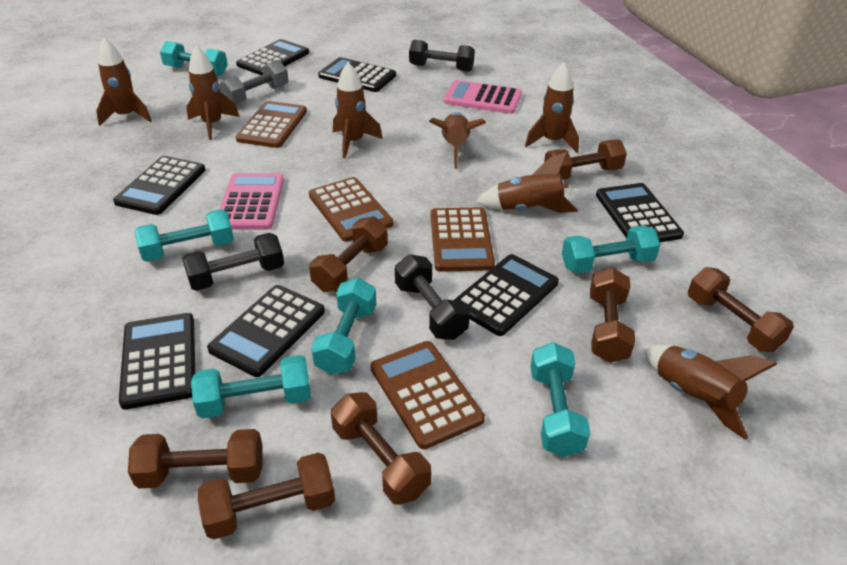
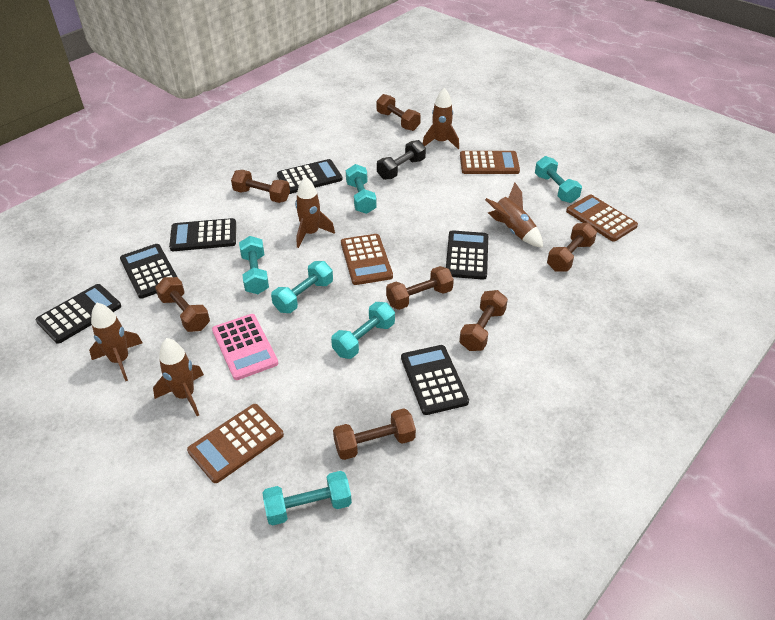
black calculator: 7 -> 6
black dumbbell: 3 -> 1
brown rocket: 7 -> 5
grey dumbbell: 1 -> 0
pink calculator: 2 -> 1

